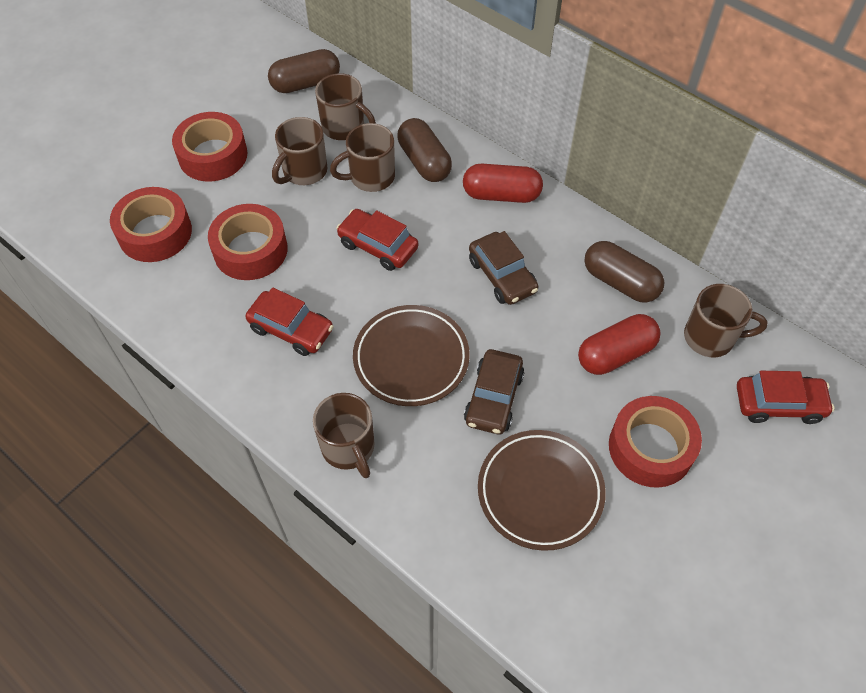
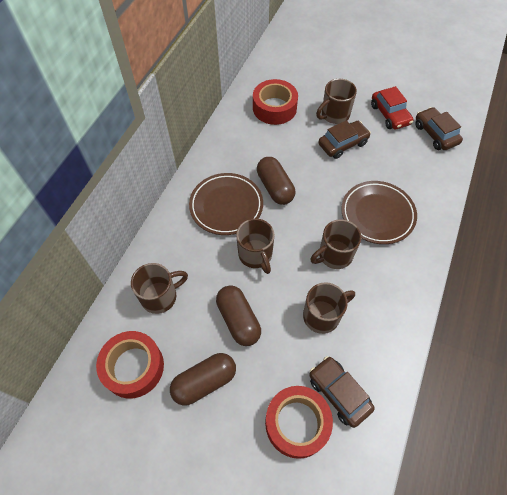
brown car: 2 -> 3
red capsule: 2 -> 0
red car: 3 -> 1
red tape: 4 -> 3

